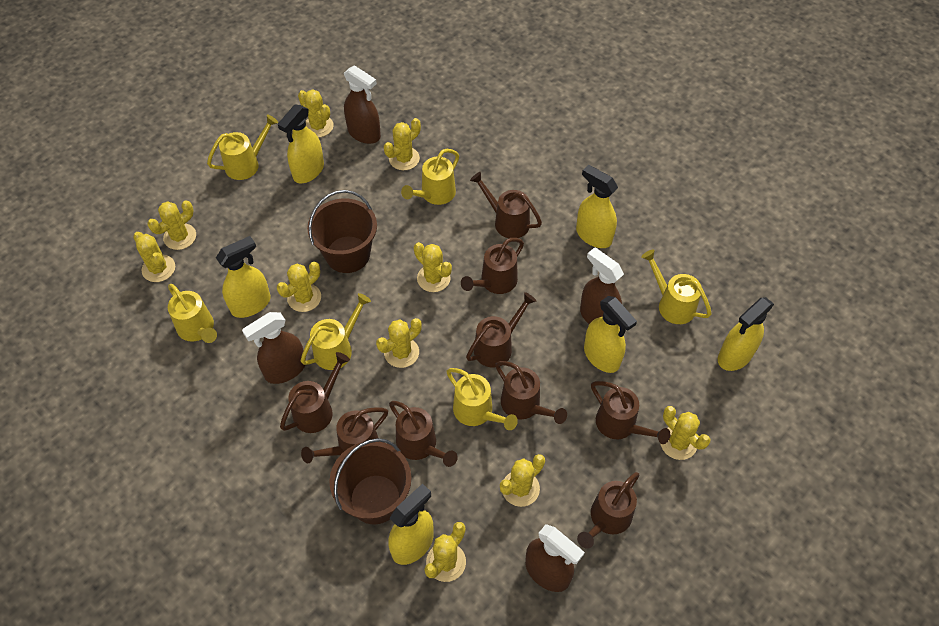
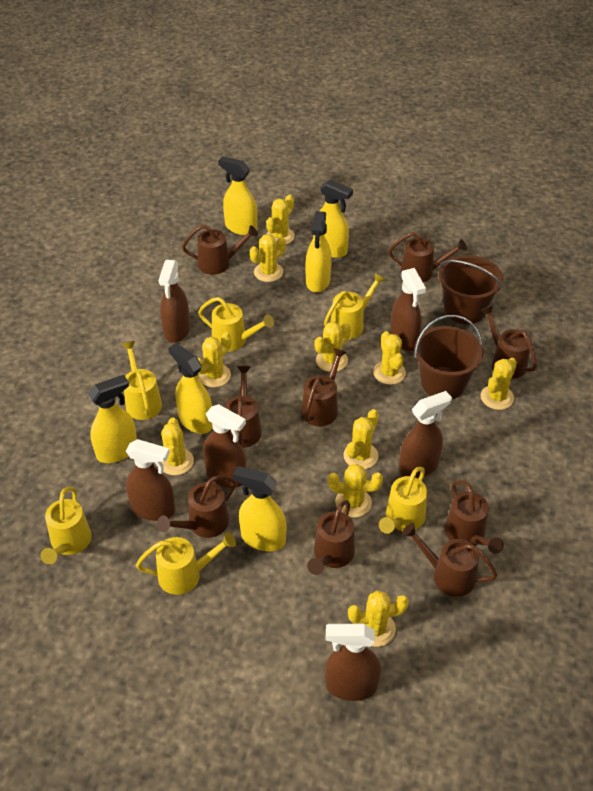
brown spray bottle: 4 -> 6

